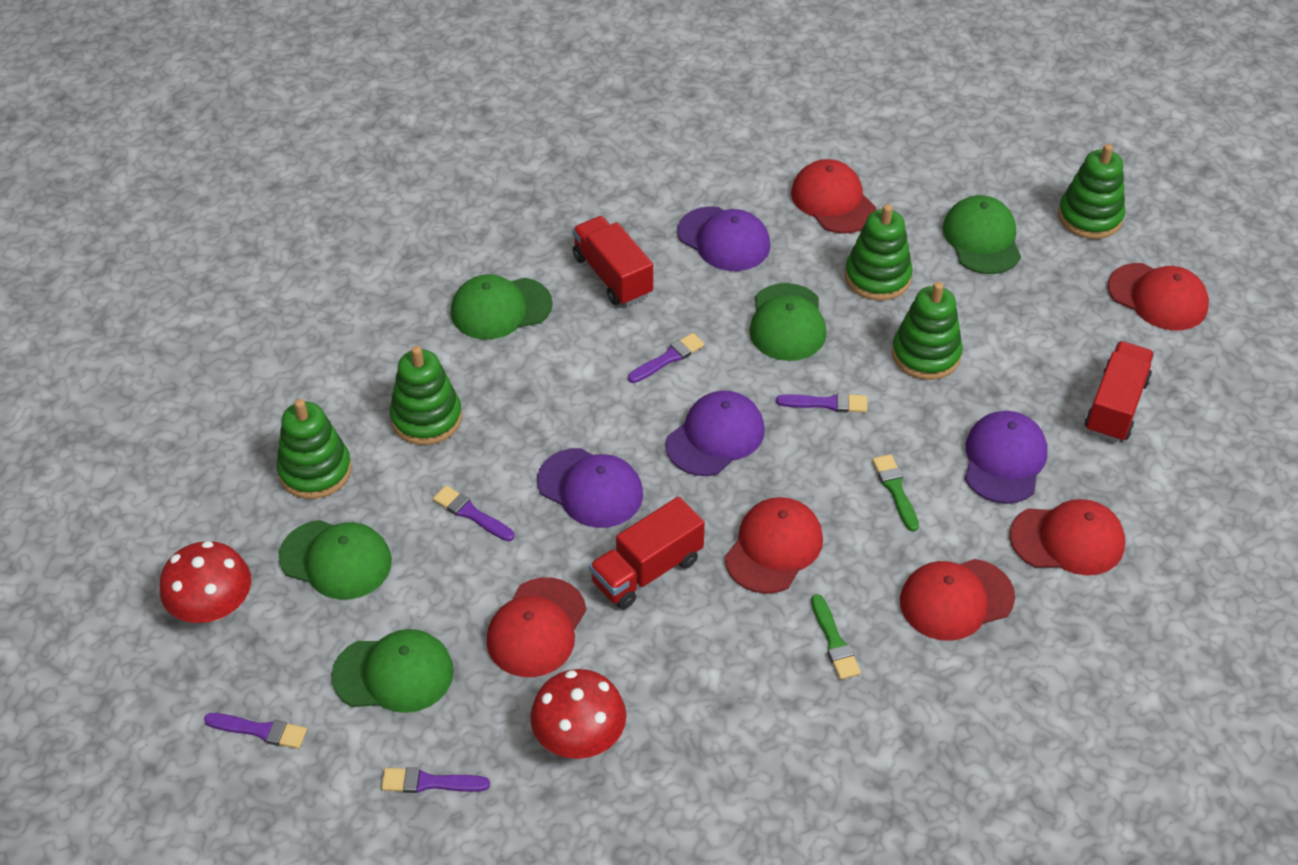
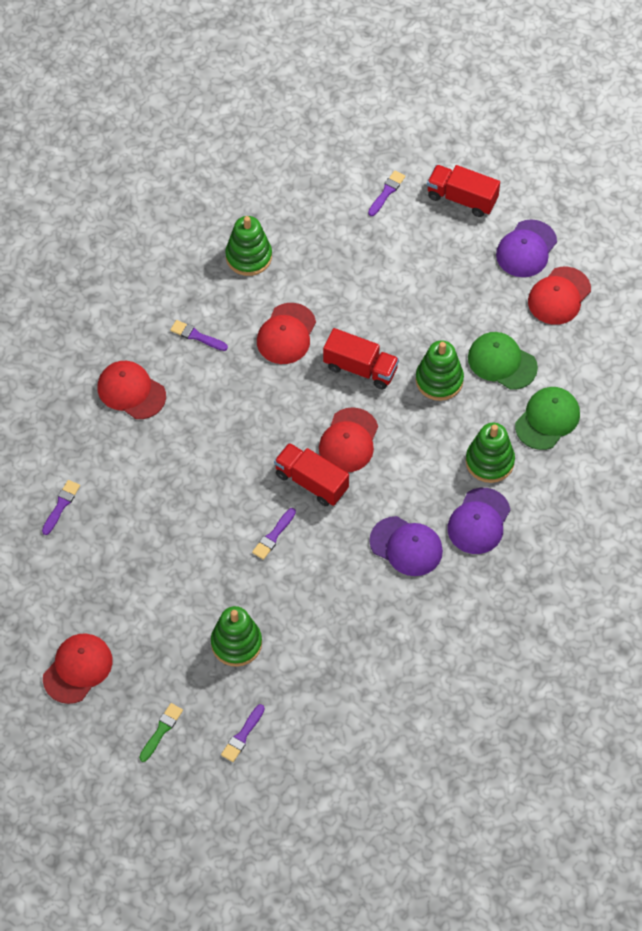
green brush: 2 -> 1
green cap: 5 -> 2
green stacking toy: 5 -> 4
purple cap: 4 -> 3
red cap: 6 -> 5
red mushroom: 2 -> 0

